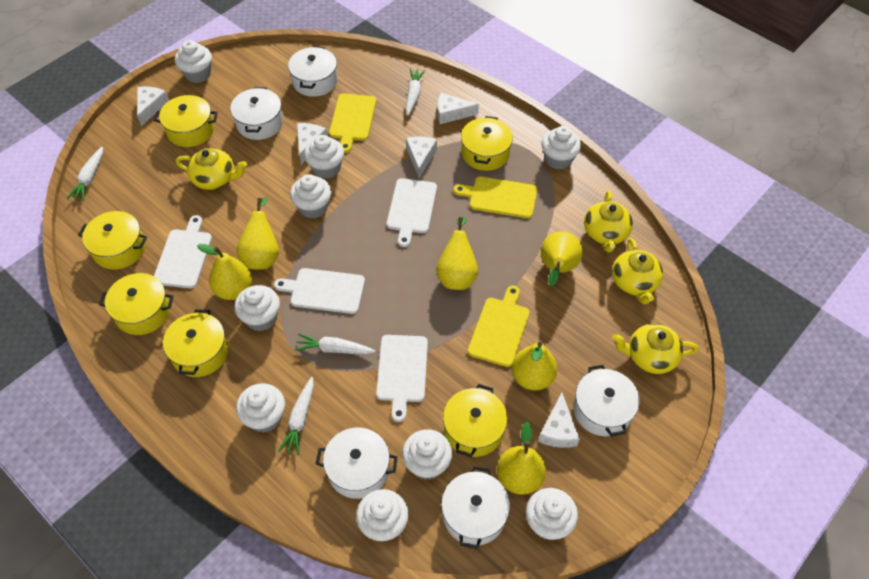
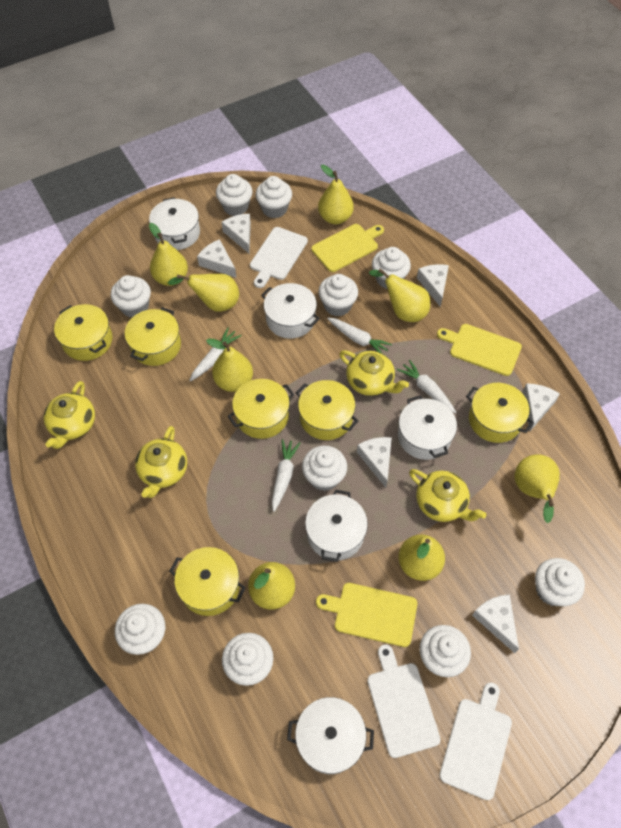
white cheese: 5 -> 6
white cupcake: 9 -> 10
white cutting board: 4 -> 3
yellow pear: 6 -> 8

